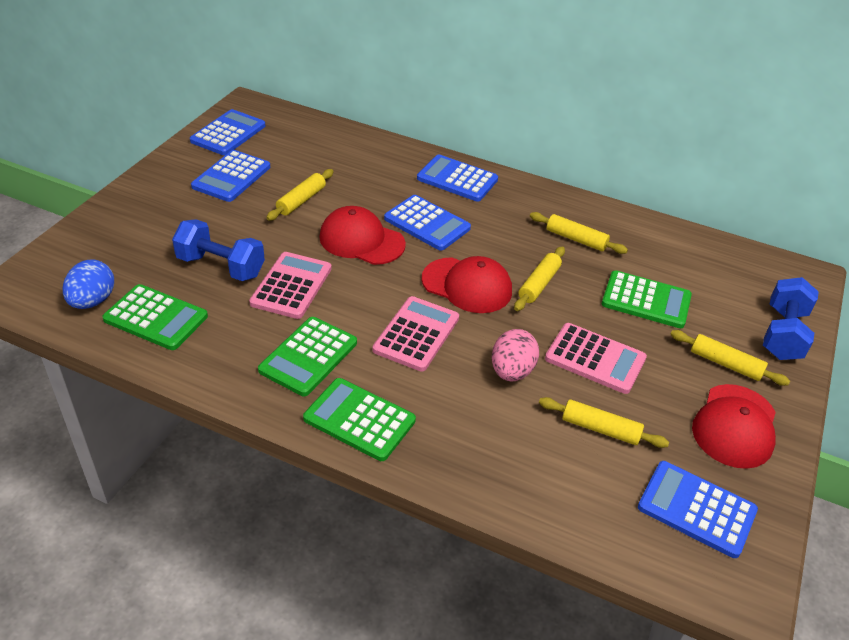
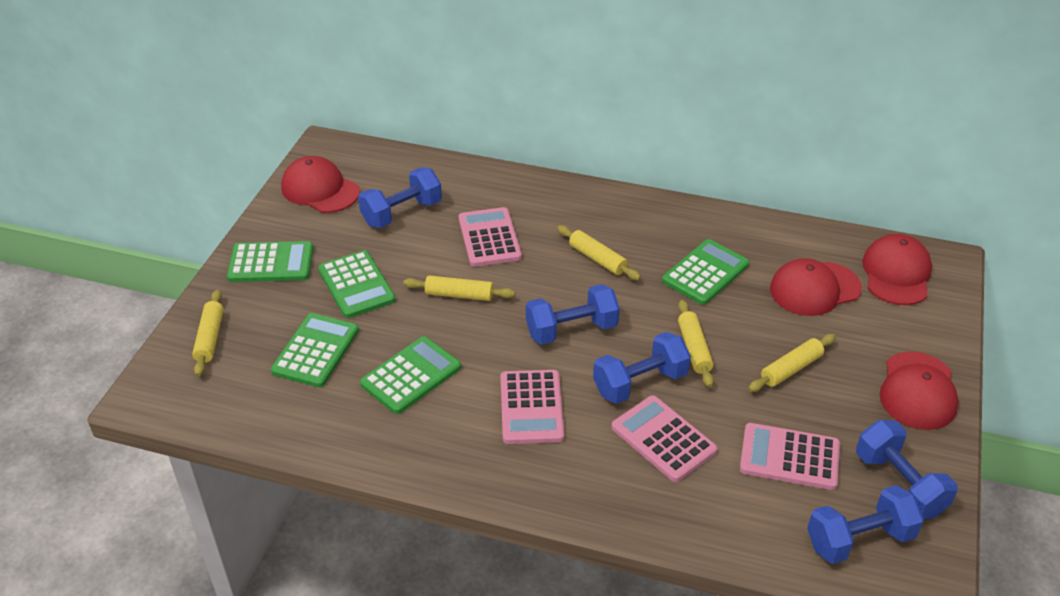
blue calculator: 5 -> 0
blue dumbbell: 2 -> 5
blue egg: 1 -> 0
green calculator: 4 -> 5
pink calculator: 3 -> 4
pink egg: 1 -> 0
red cap: 3 -> 4

